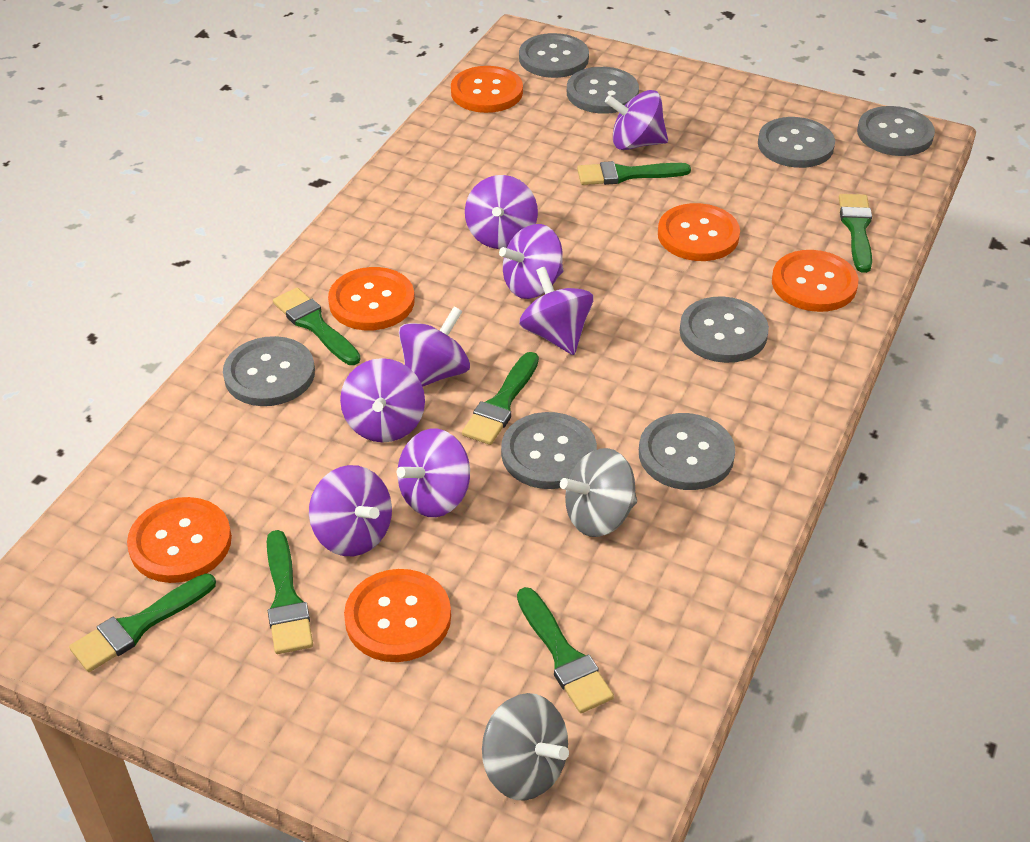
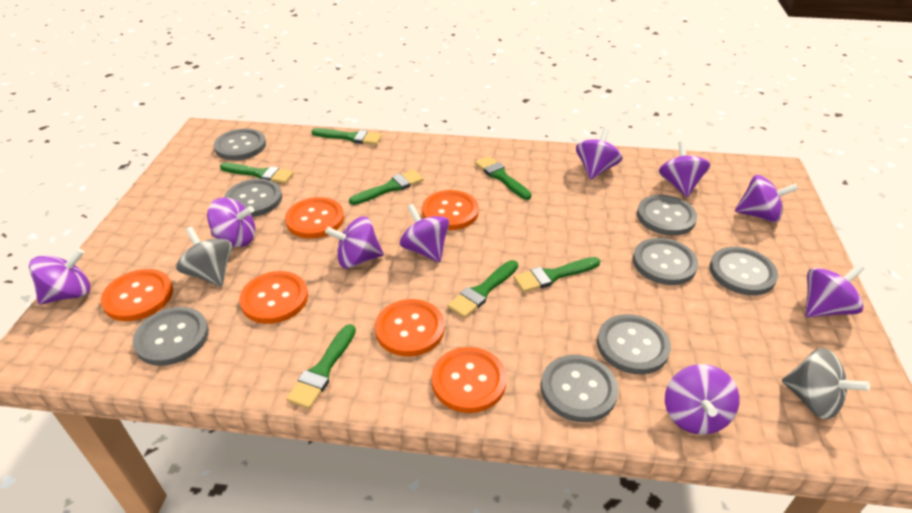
purple spinning top: 8 -> 9

